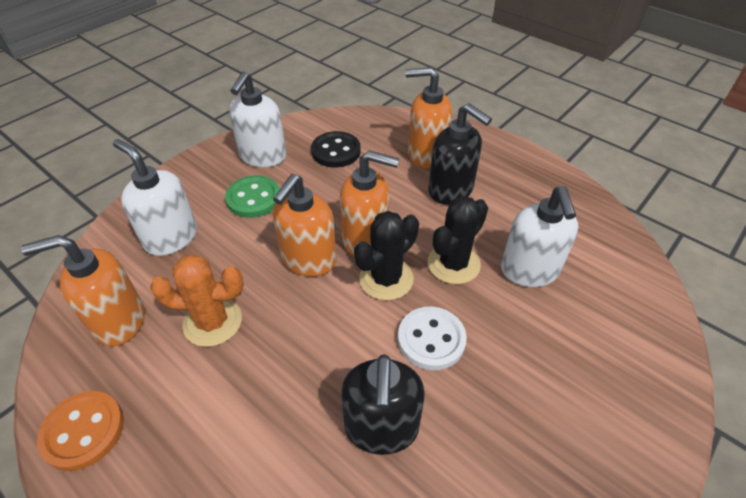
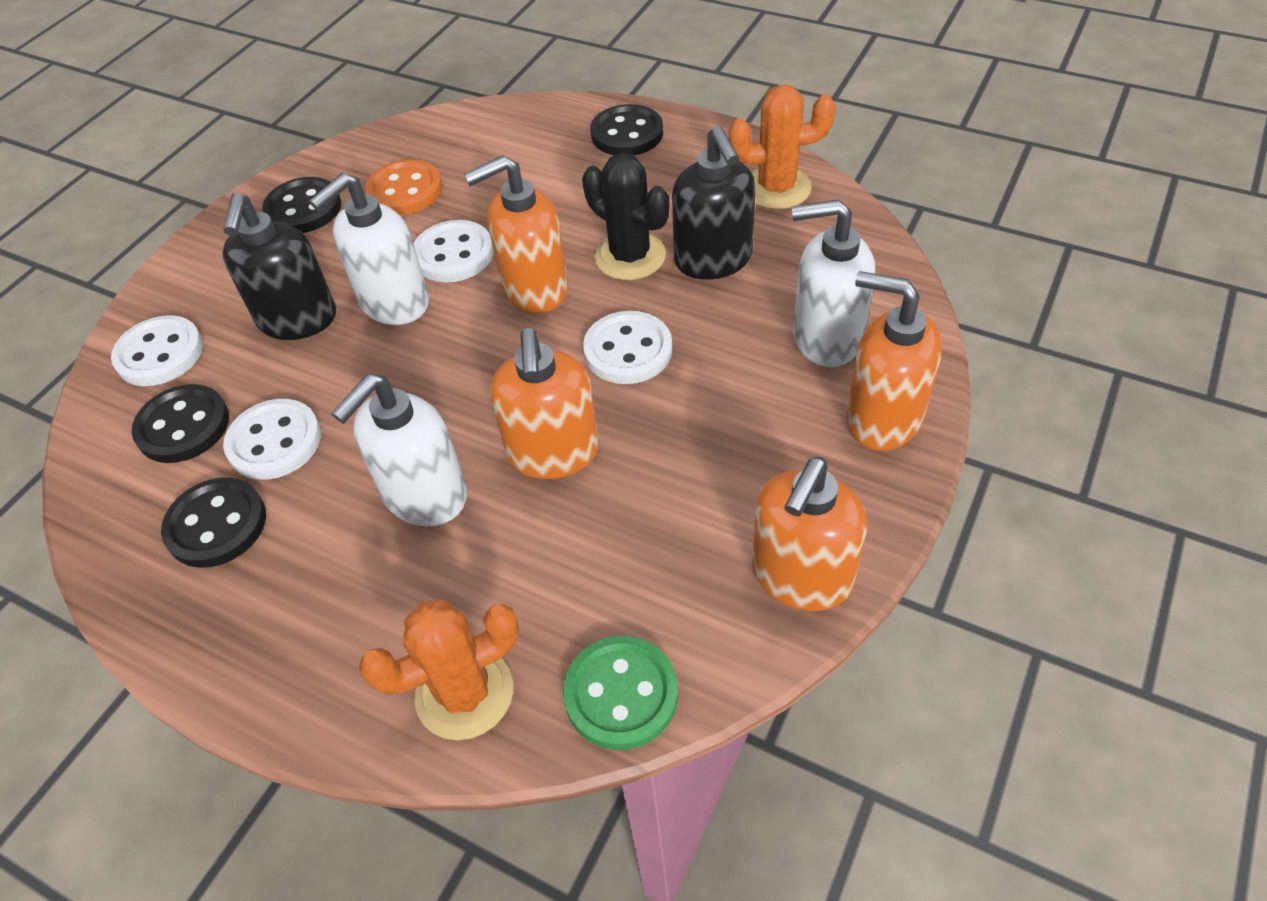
black button: 1 -> 4
black cactus: 2 -> 1
orange cactus: 1 -> 2
white button: 1 -> 4

